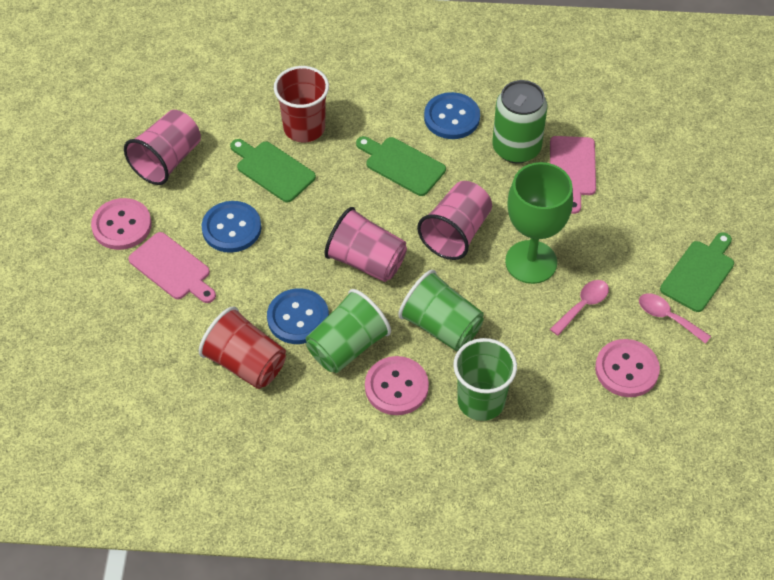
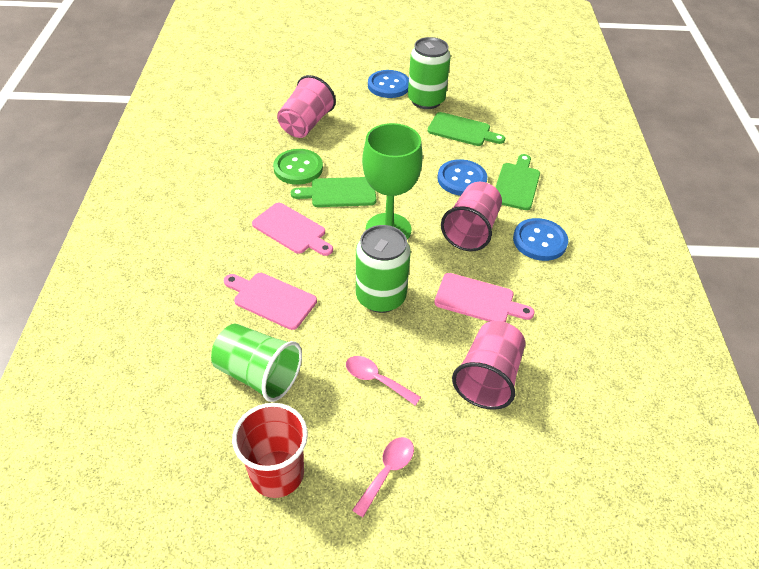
green button: 0 -> 1
green can: 1 -> 2
green cup: 3 -> 1
pink button: 3 -> 0
pink cutting board: 2 -> 3
red cup: 2 -> 1

